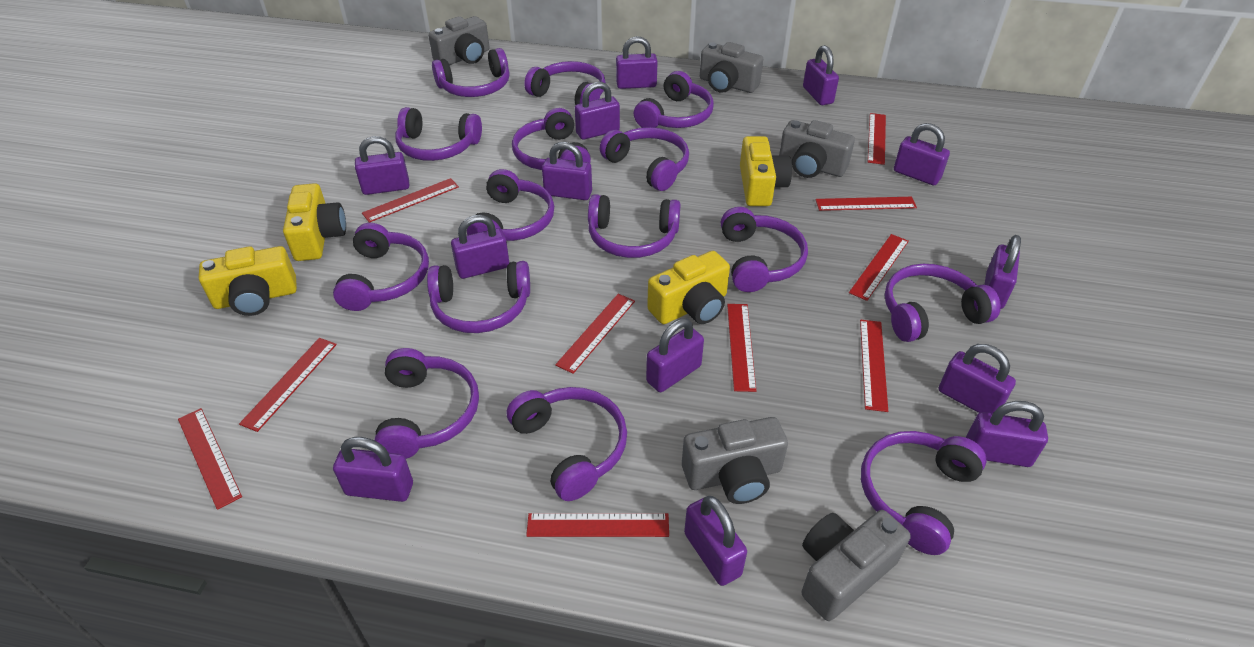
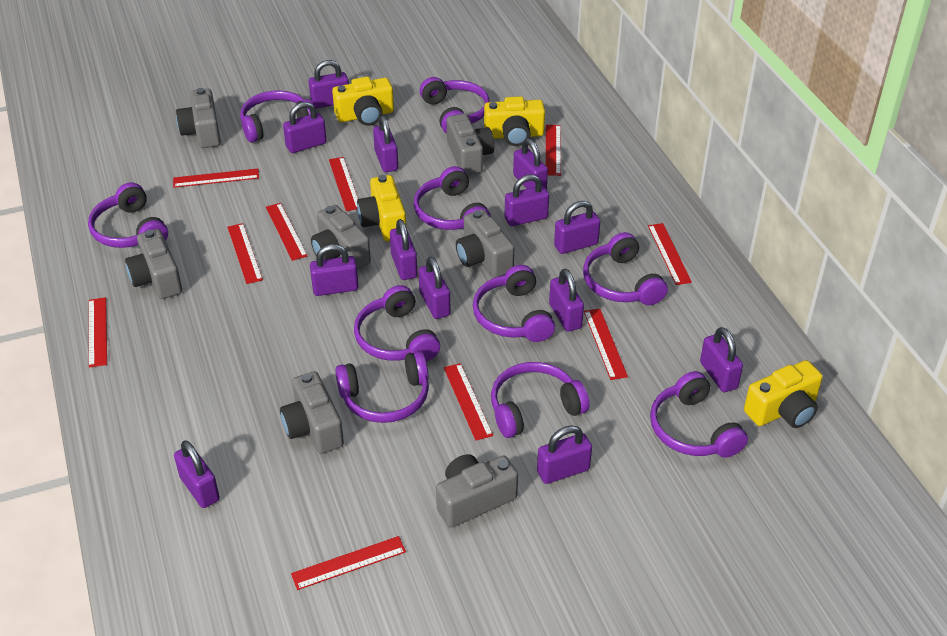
grey camera: 5 -> 7
purple headphones: 15 -> 10

